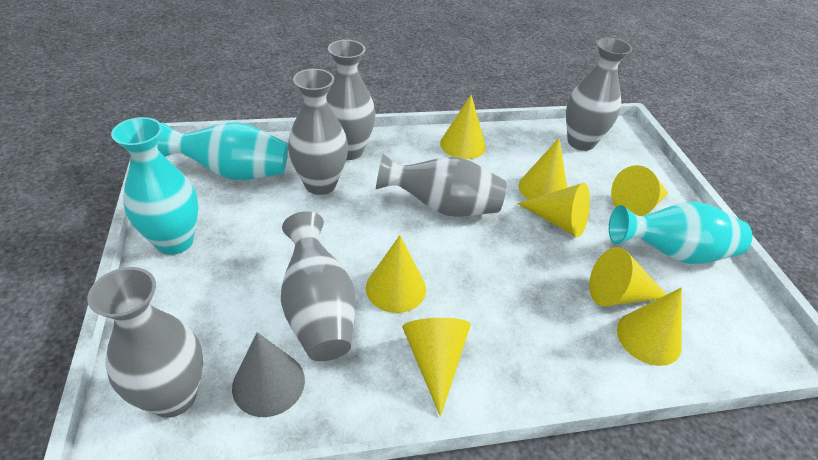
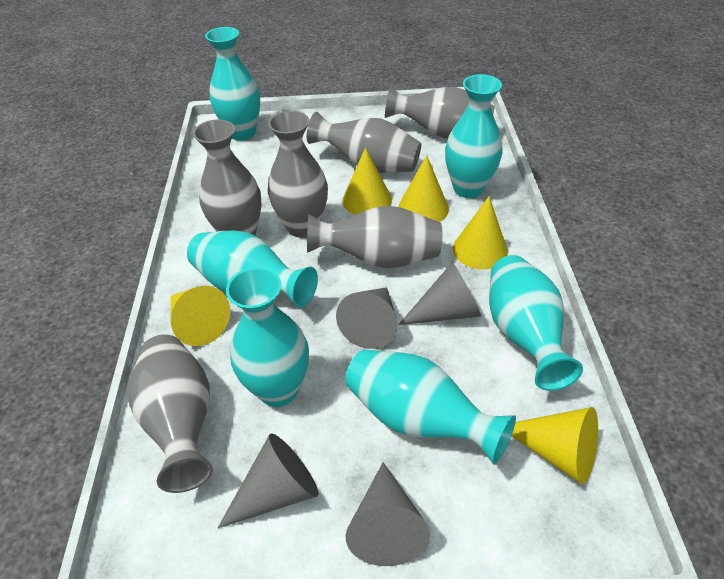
grey cone: 1 -> 4
turquoise vase: 3 -> 6
yellow cone: 8 -> 5

